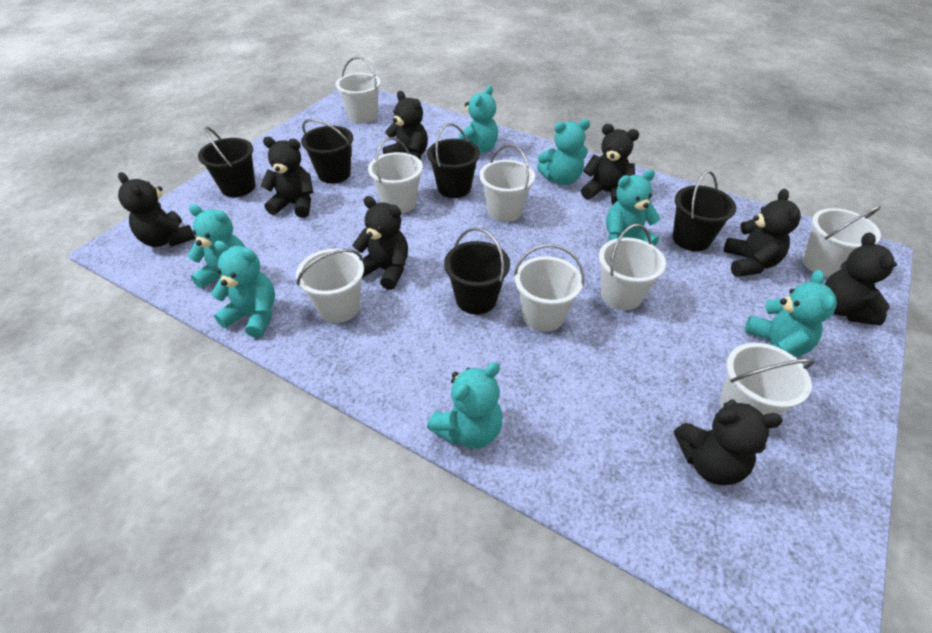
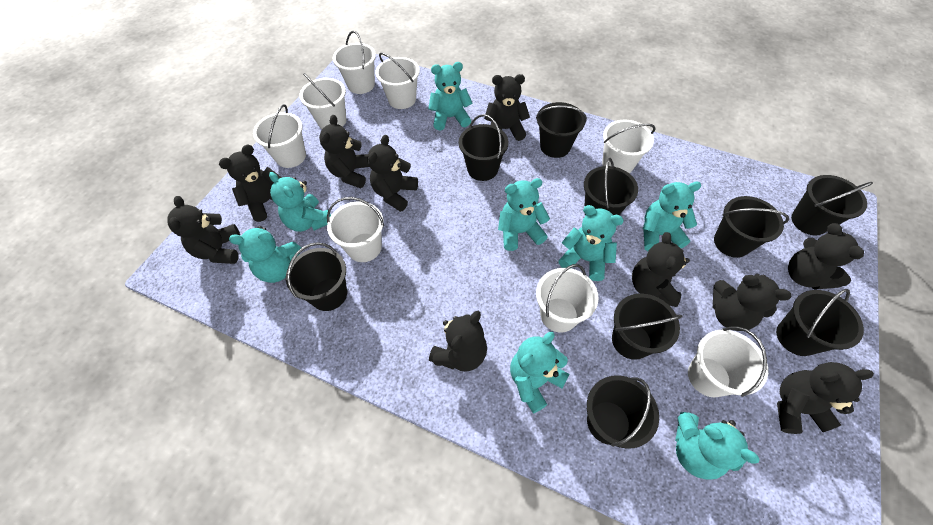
black bucket: 5 -> 9
black teddy bear: 8 -> 10
turquoise teddy bear: 7 -> 8

